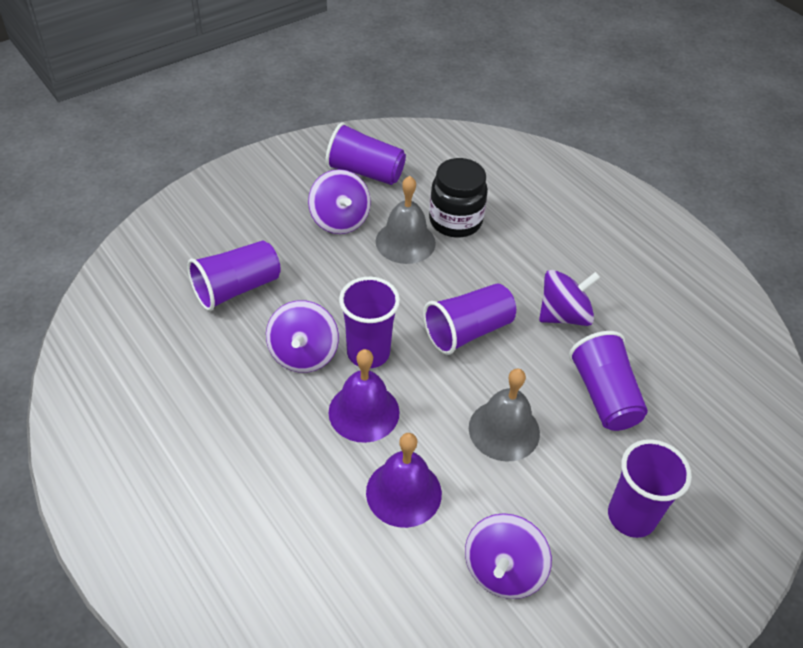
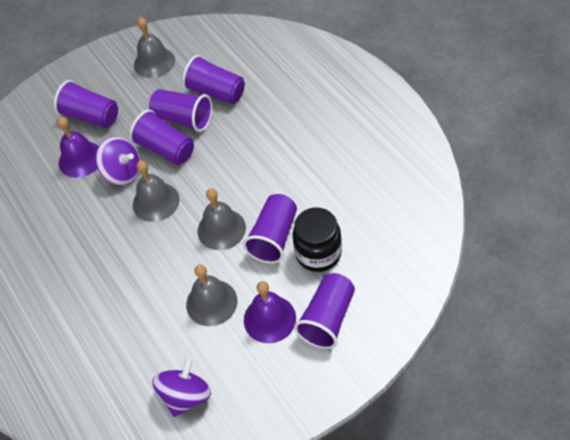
grey bell: 2 -> 4
purple spinning top: 4 -> 2

